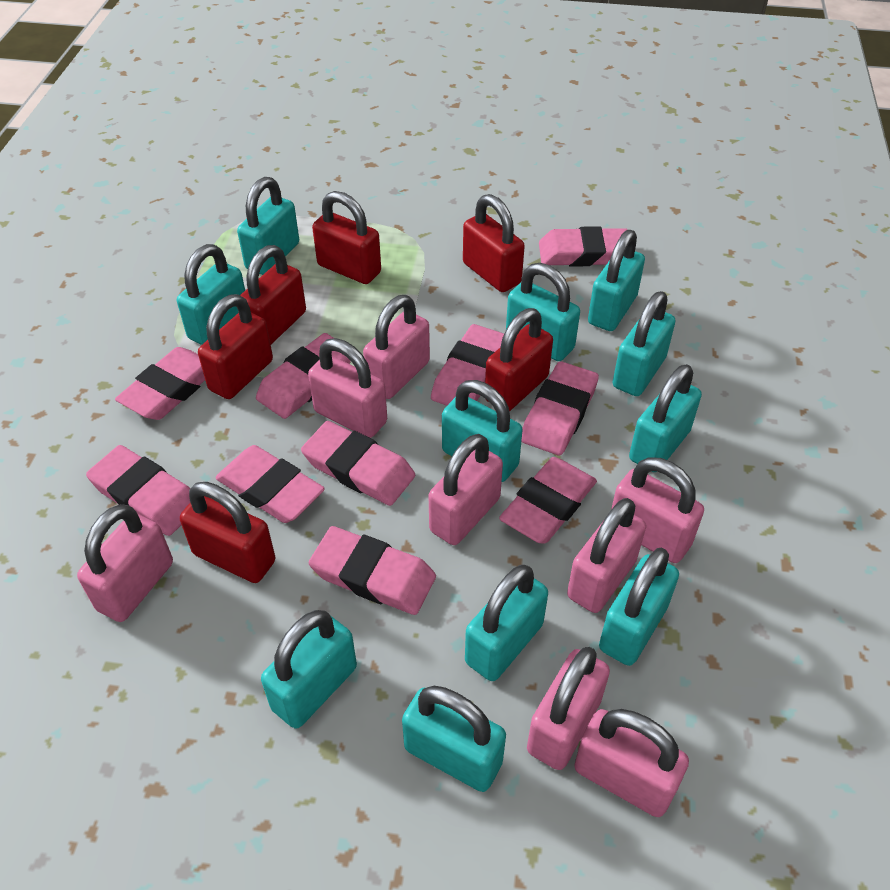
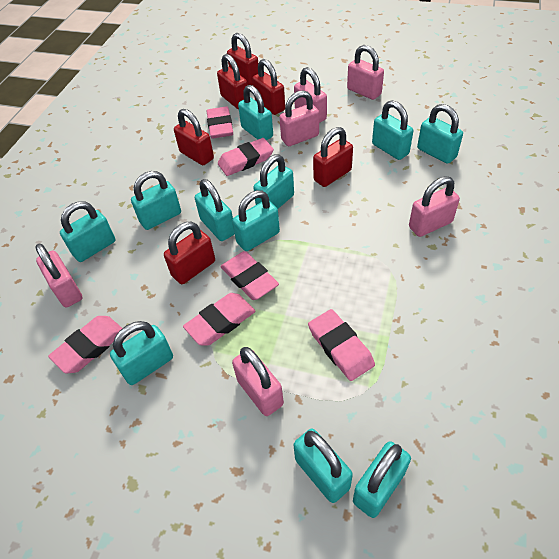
pink eraser: 10 -> 6
pink padlock: 8 -> 6

